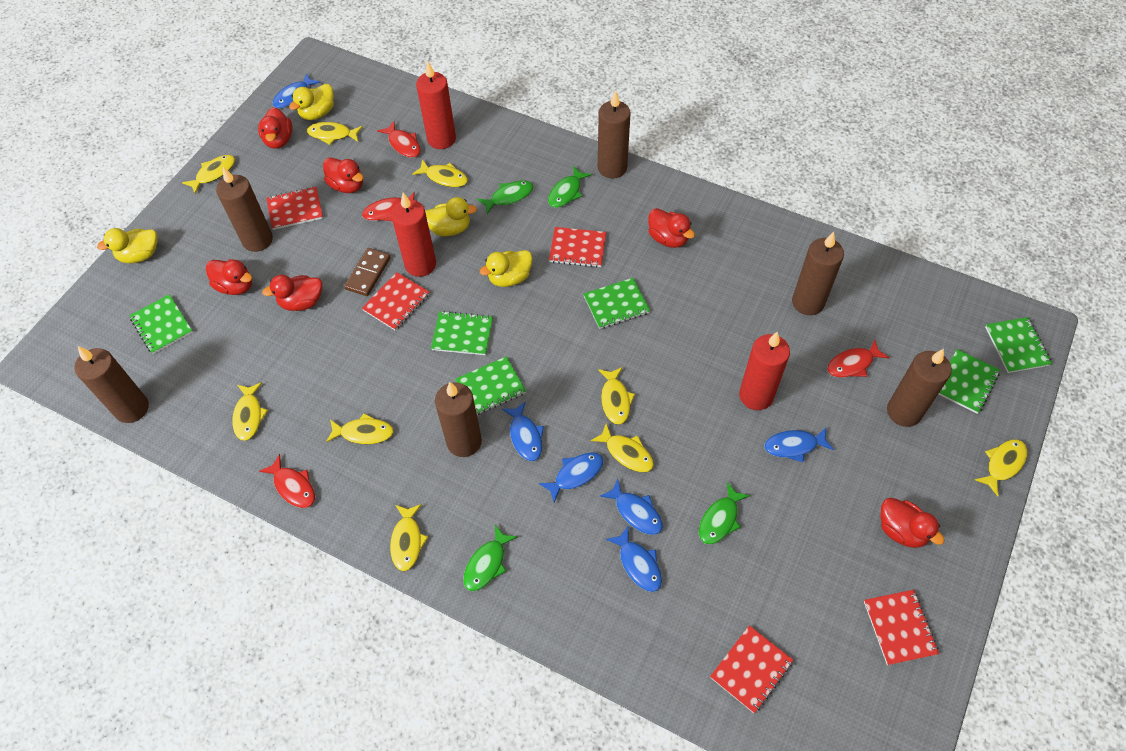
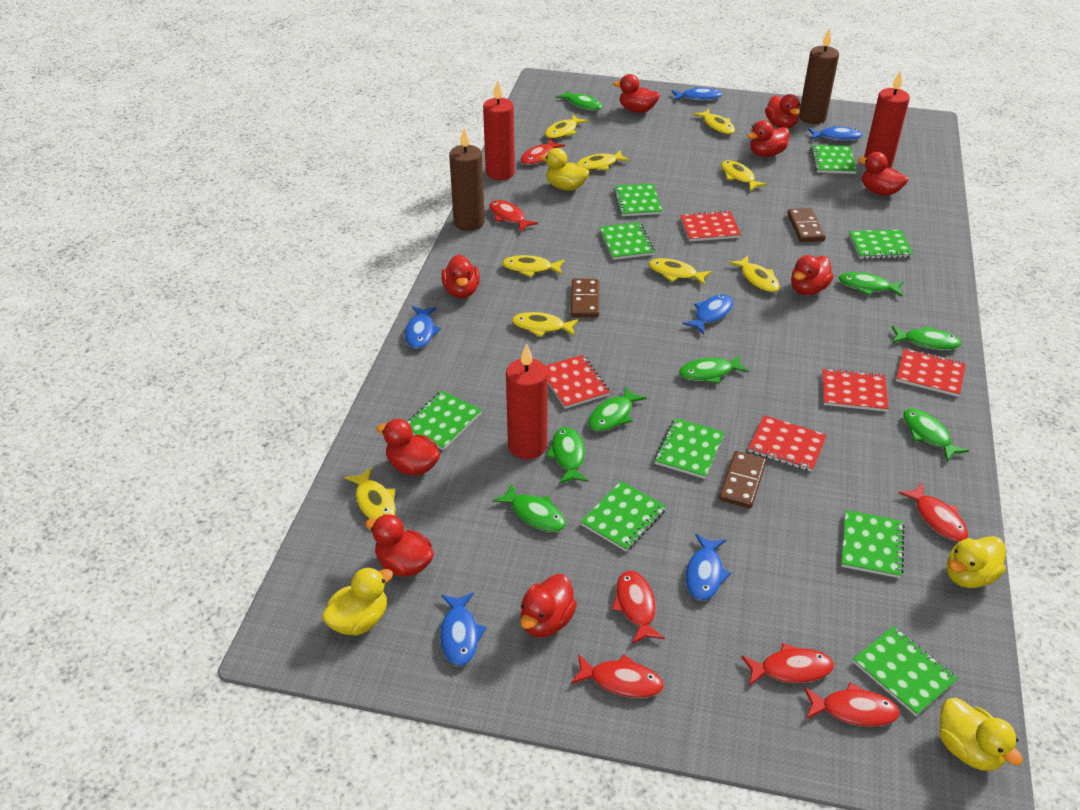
brown candle: 6 -> 2
brown domino: 1 -> 3
green fish: 4 -> 8
green notebook: 6 -> 9
red duck: 6 -> 9
red fish: 4 -> 7

